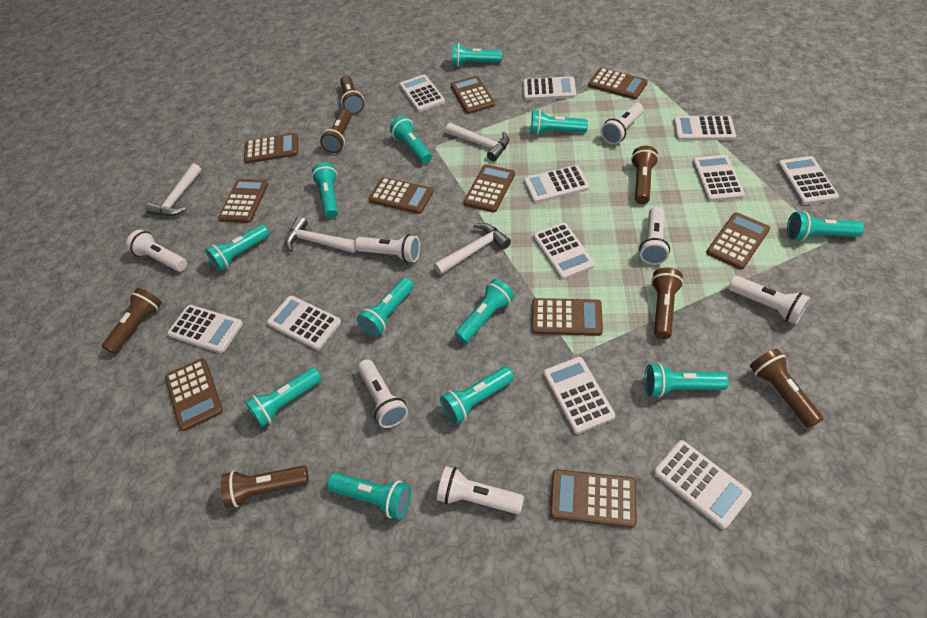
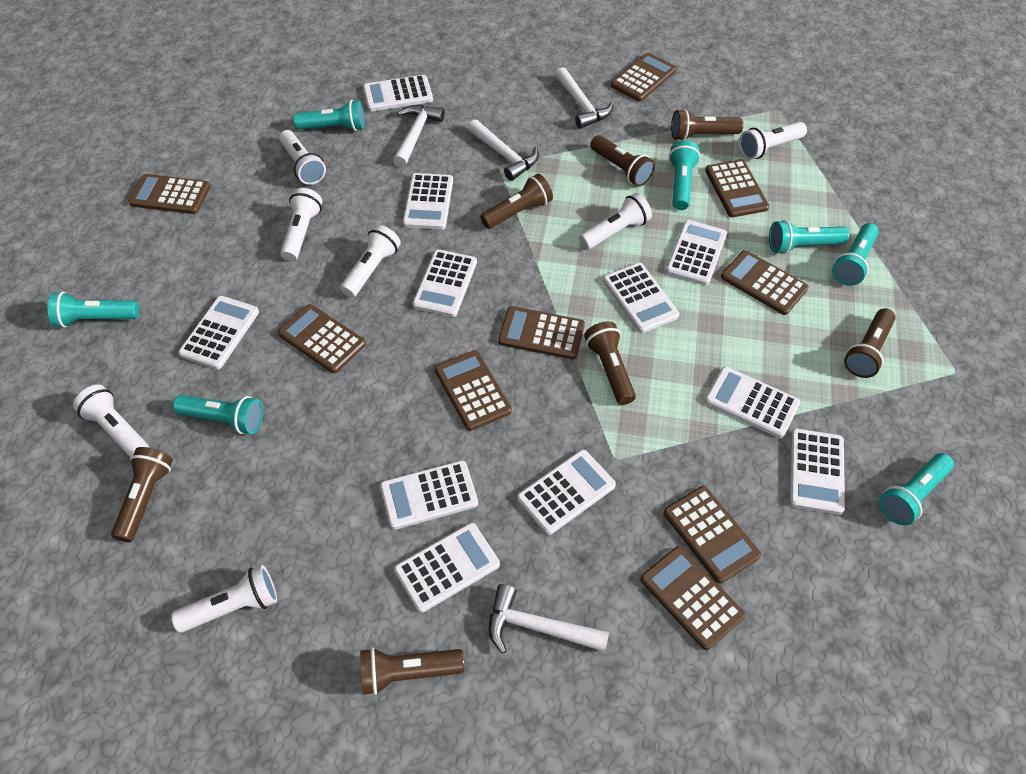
brown calculator: 10 -> 9
turquoise flashlight: 12 -> 7

